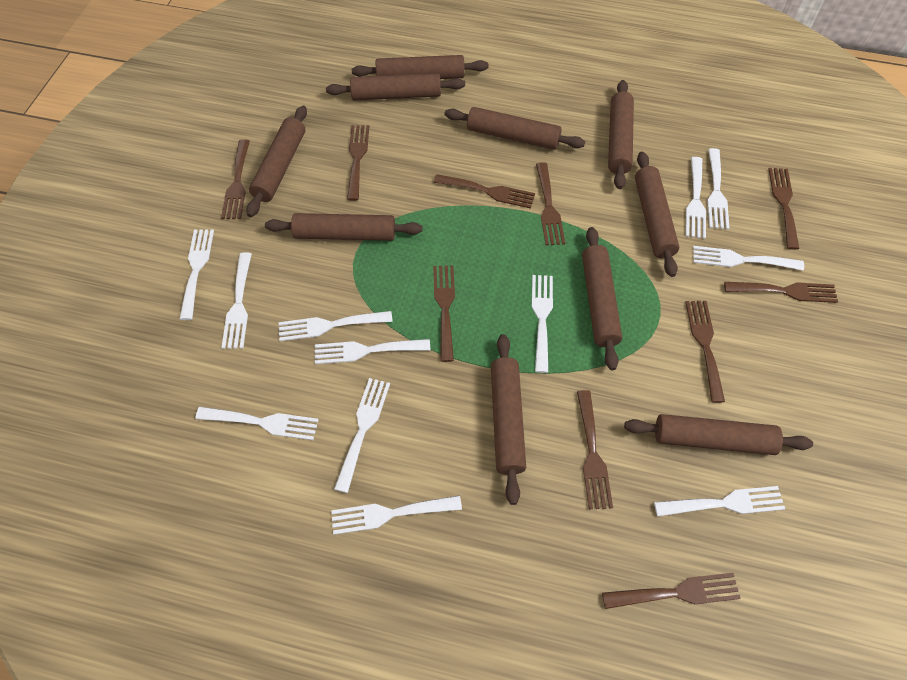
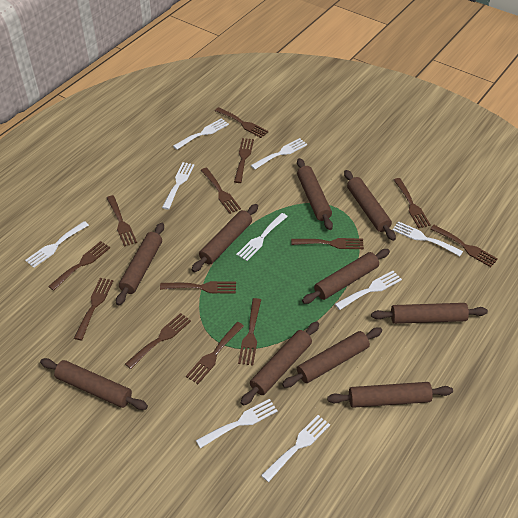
brown fork: 10 -> 13
white fork: 12 -> 9

